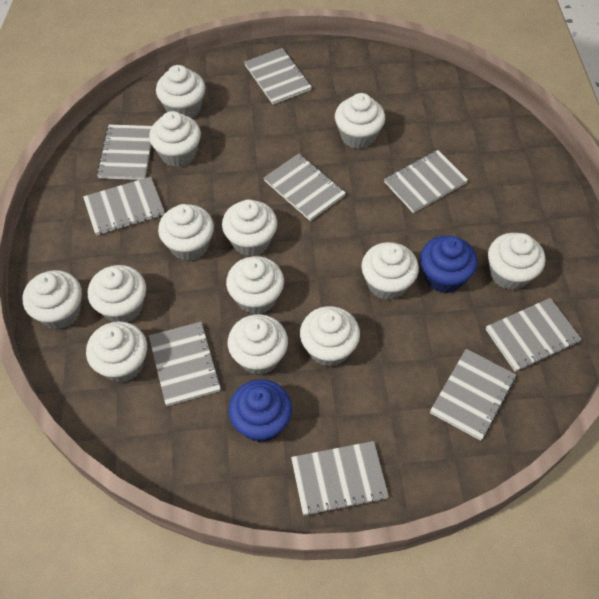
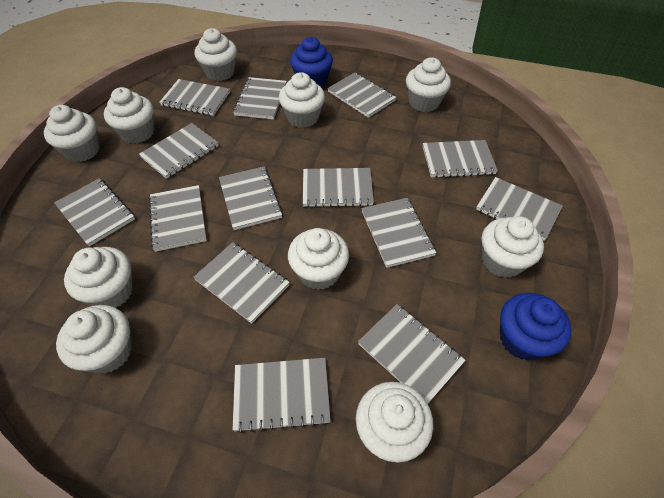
grey notebook: 9 -> 14
white cupcake: 13 -> 10

